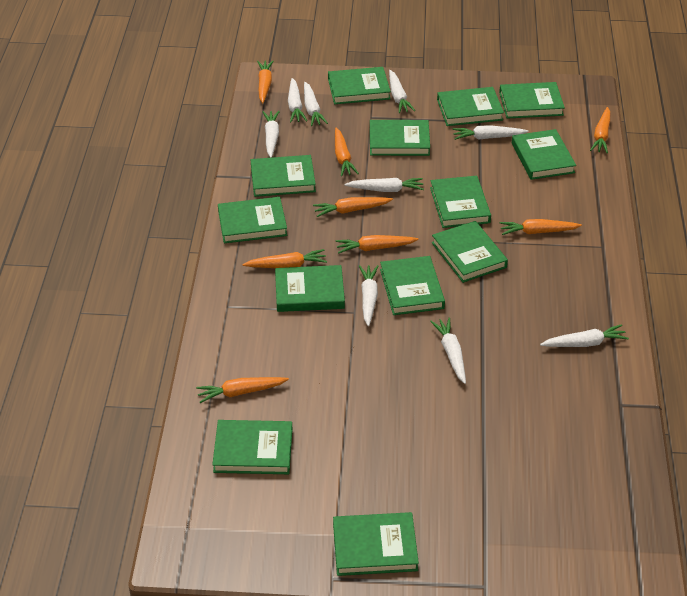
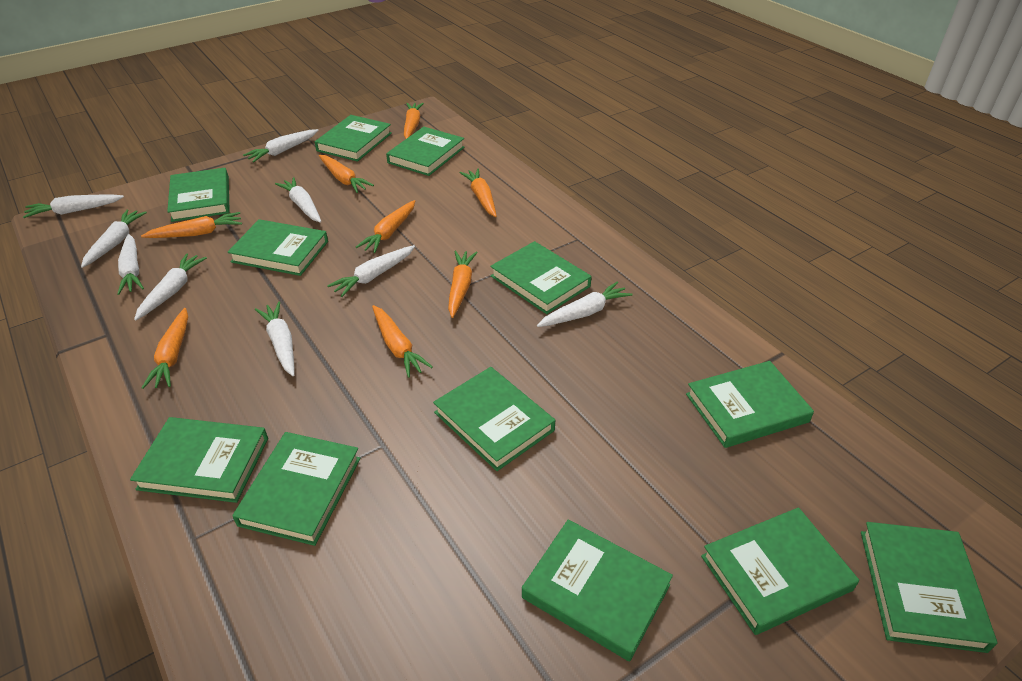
green book: 13 -> 12

